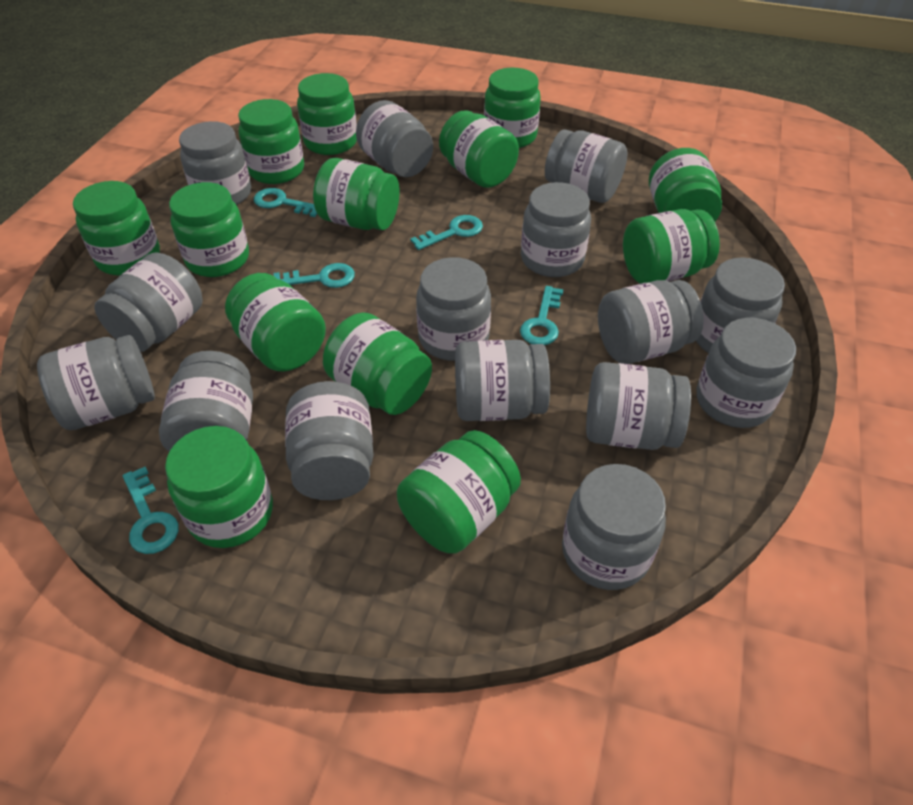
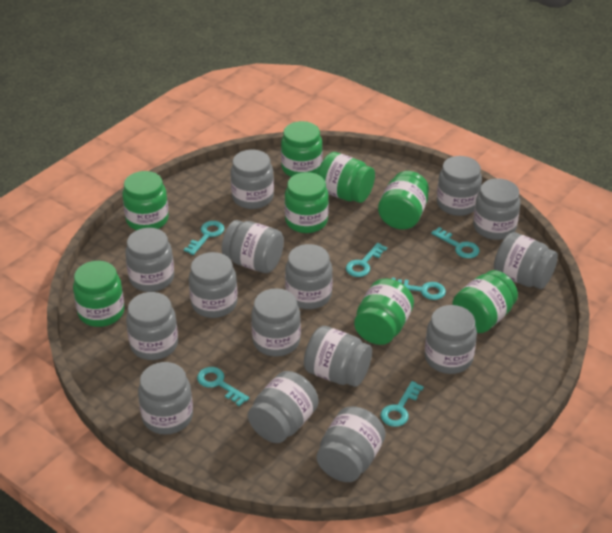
green jar: 13 -> 8
turquoise key: 5 -> 6

